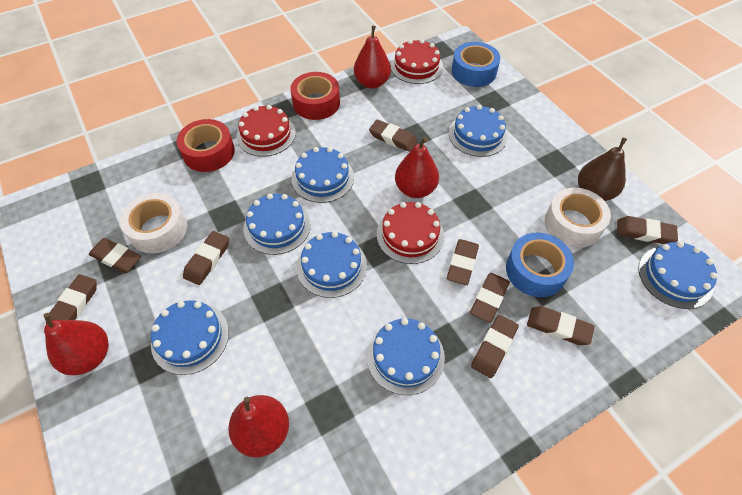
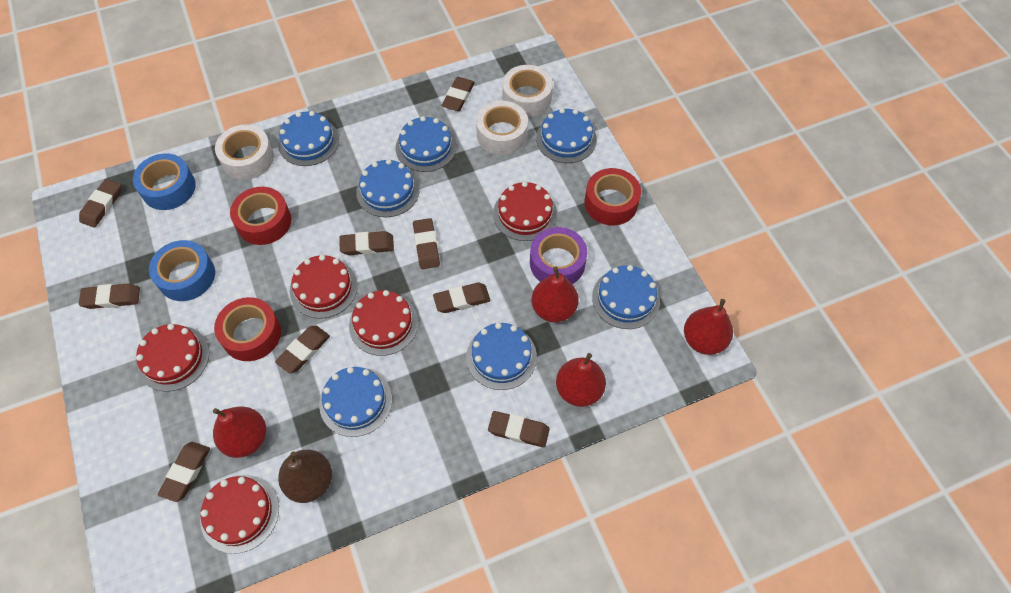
purple tape: 0 -> 1
red cake: 3 -> 5
red tape: 2 -> 3
white tape: 2 -> 3

